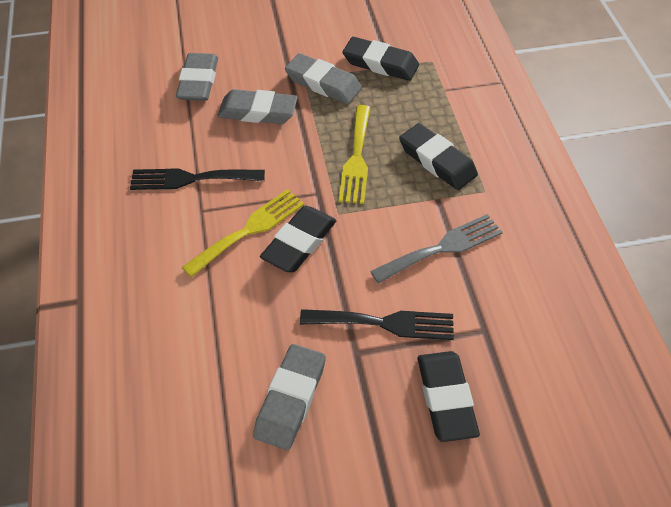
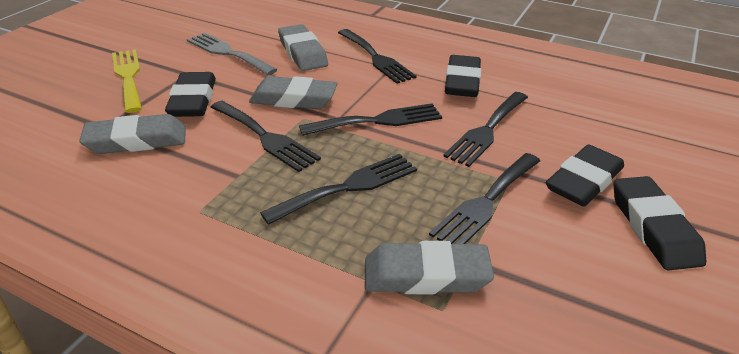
black fork: 2 -> 6
yellow fork: 2 -> 1

